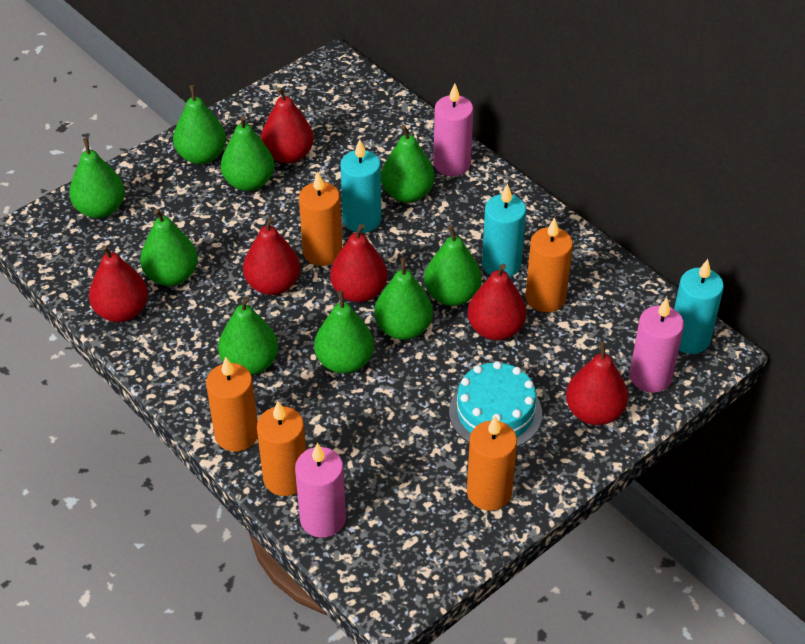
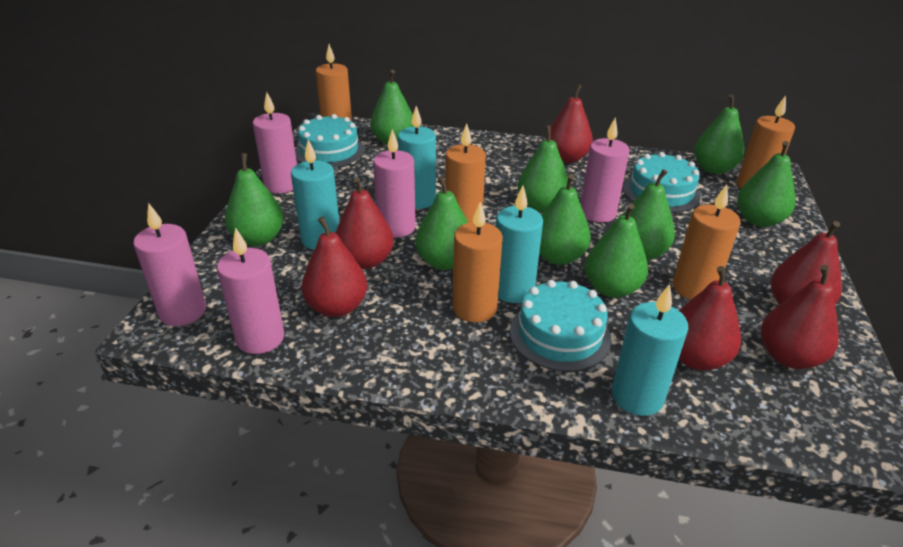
pink candle: 3 -> 5
turquoise cake: 1 -> 3
turquoise candle: 3 -> 4

